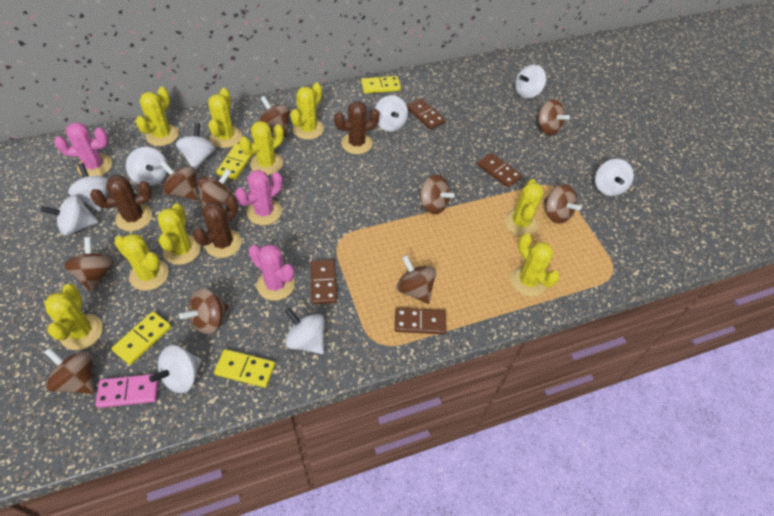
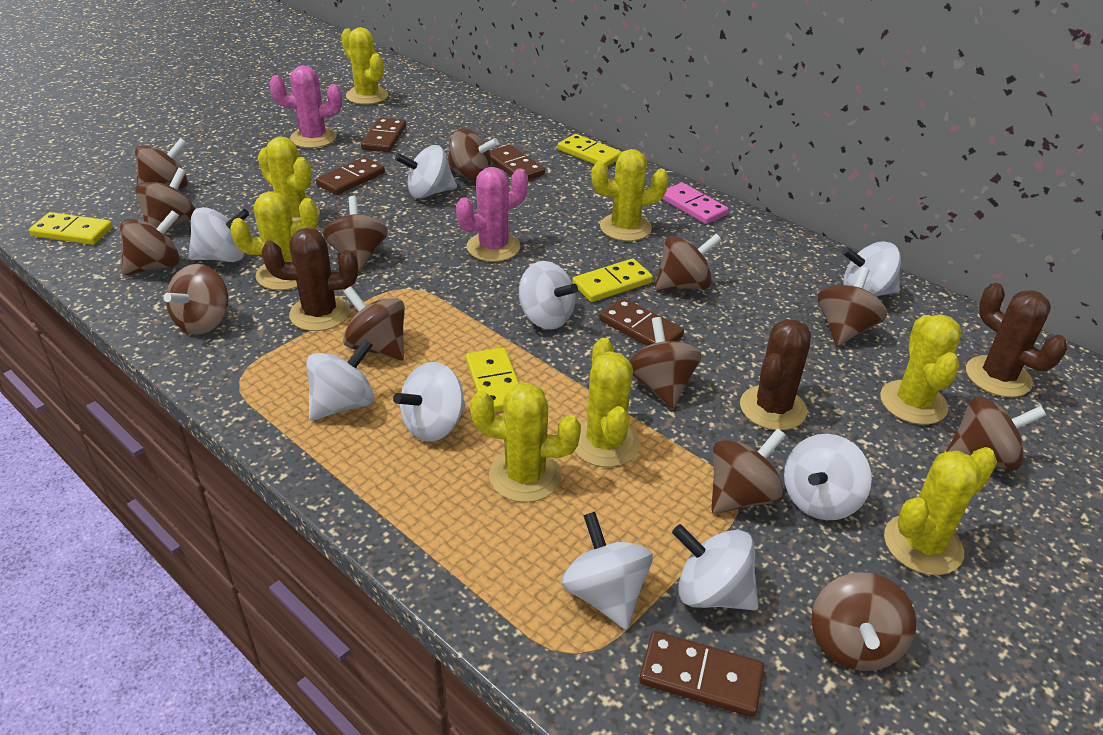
brown domino: 4 -> 5
brown spinning top: 10 -> 13
pink cactus: 3 -> 2
yellow cactus: 9 -> 8

